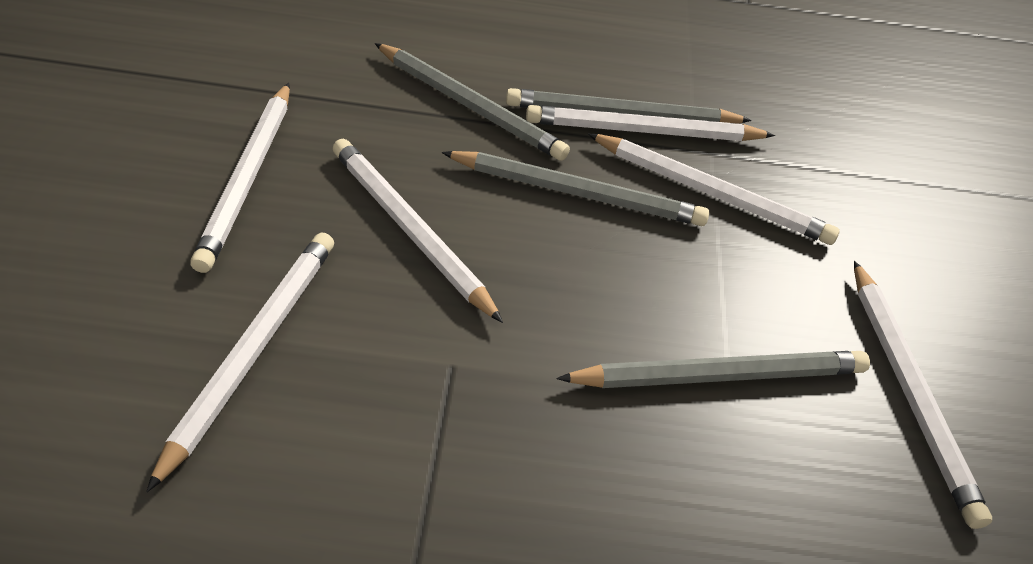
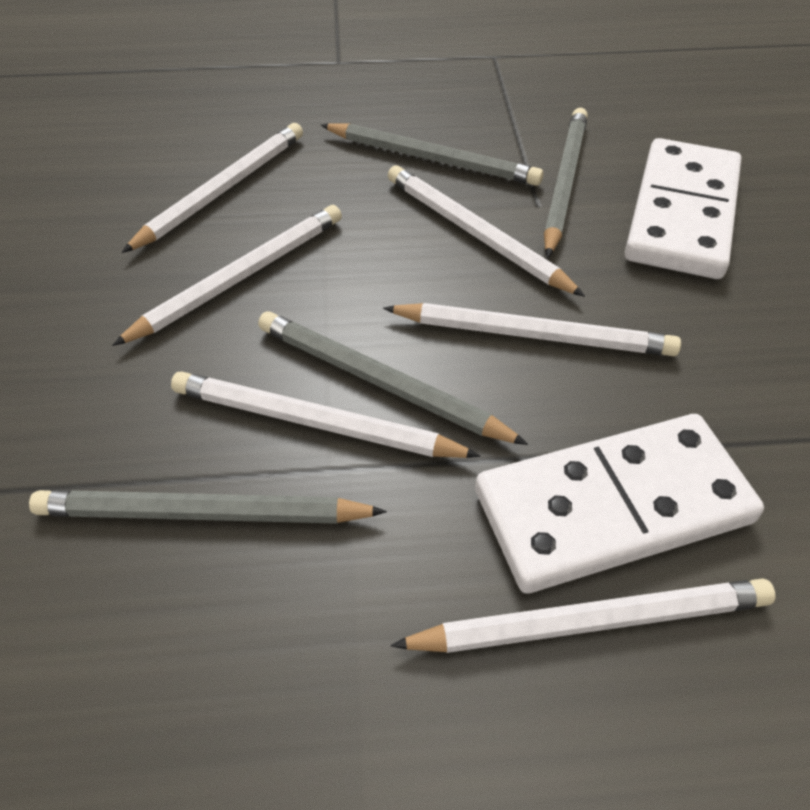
white domino: 0 -> 2

